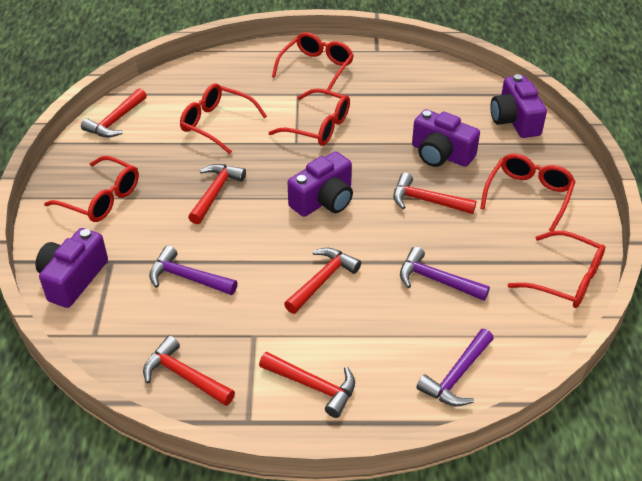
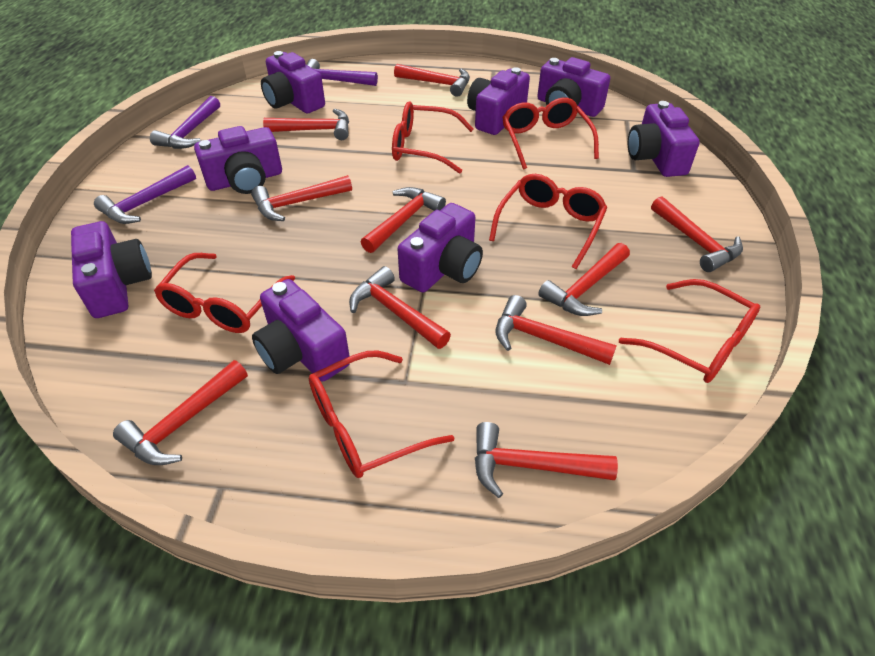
purple camera: 4 -> 8
red hammer: 6 -> 10

